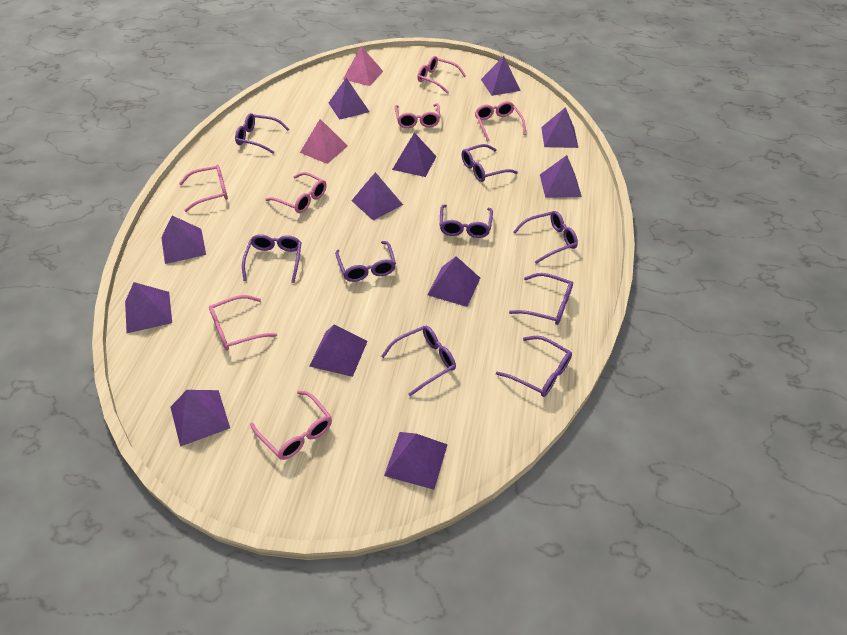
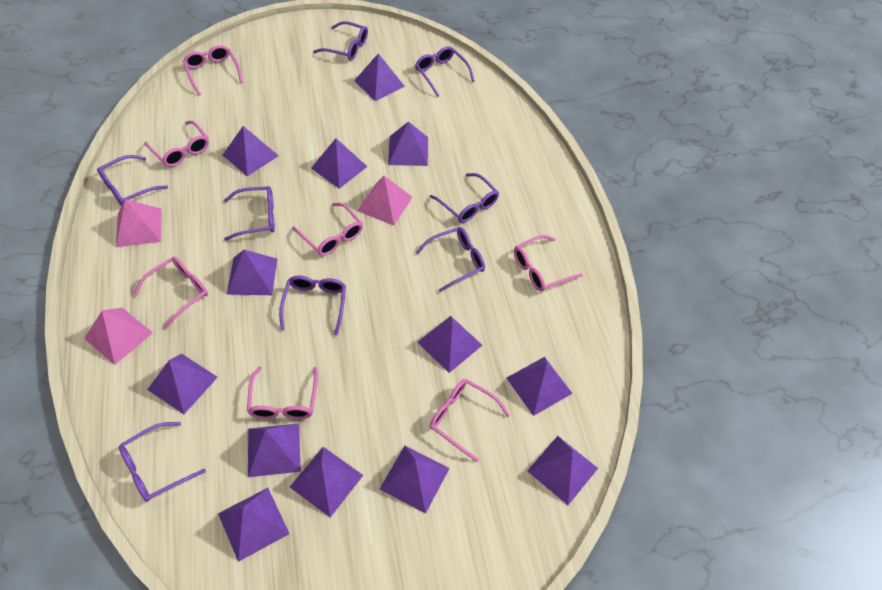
pink pyramid: 2 -> 3
purple glasses: 9 -> 8
purple pyramid: 12 -> 13

